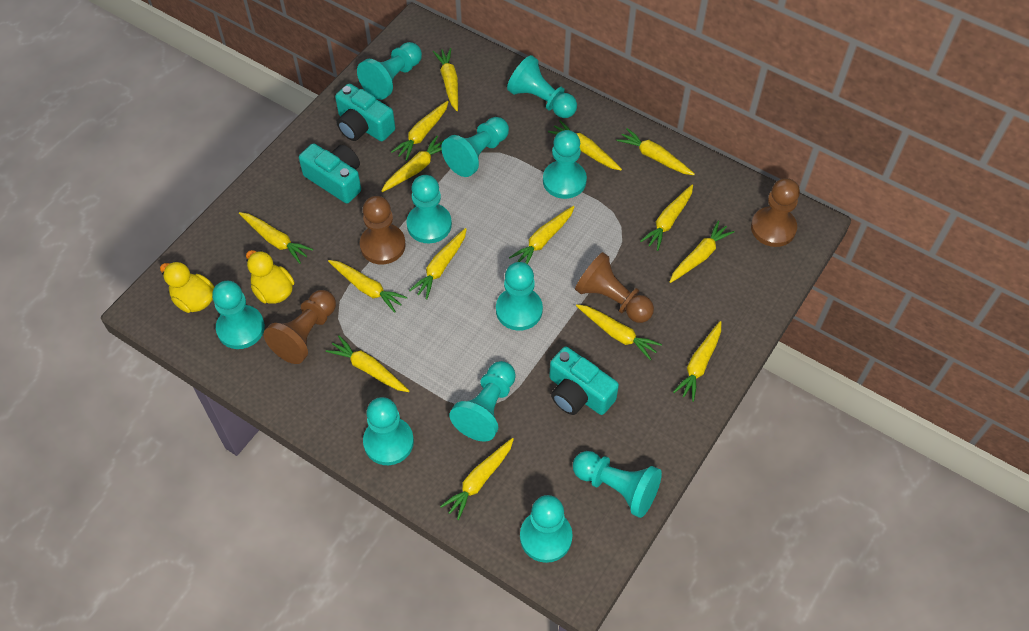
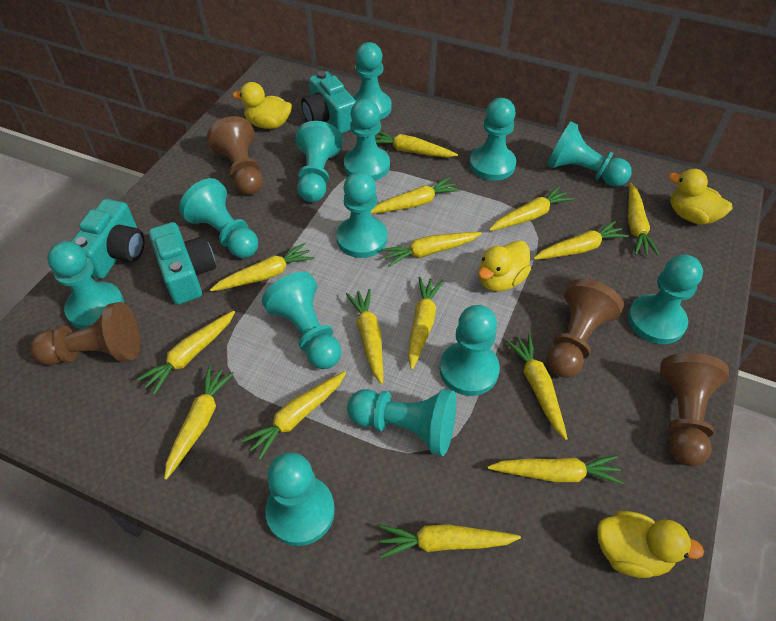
turquoise pawn: 11 -> 13
yellow duck: 2 -> 4

